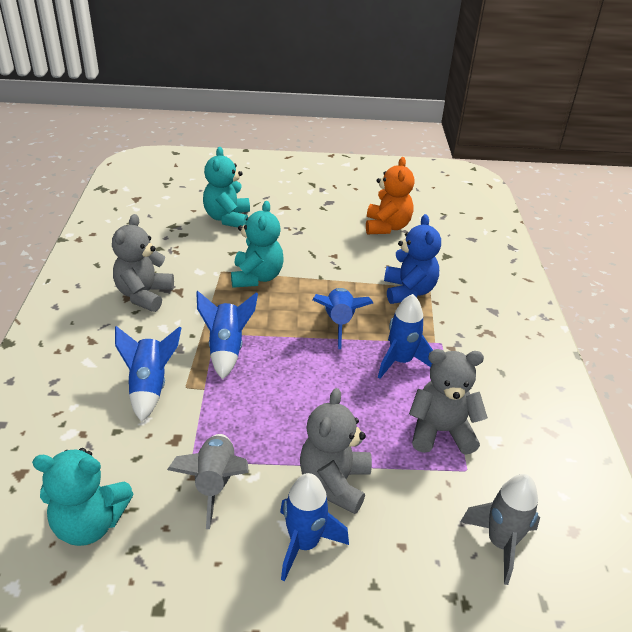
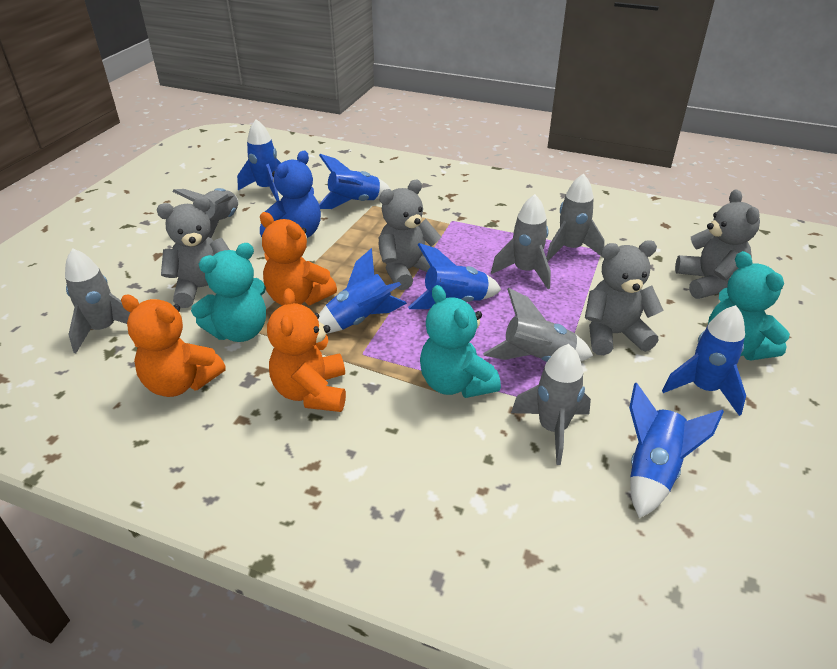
blue rocket: 5 -> 6
grey rocket: 2 -> 6
grey teddy bear: 3 -> 4
orange teddy bear: 1 -> 3

